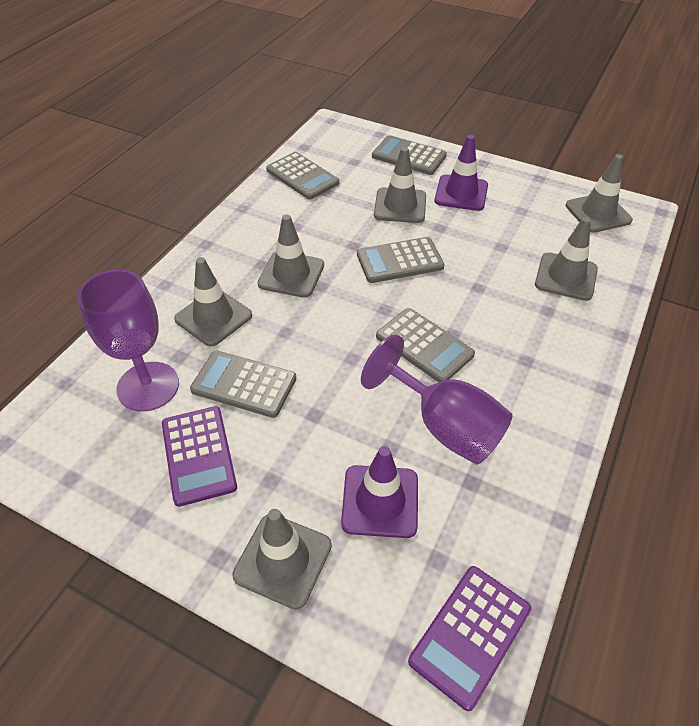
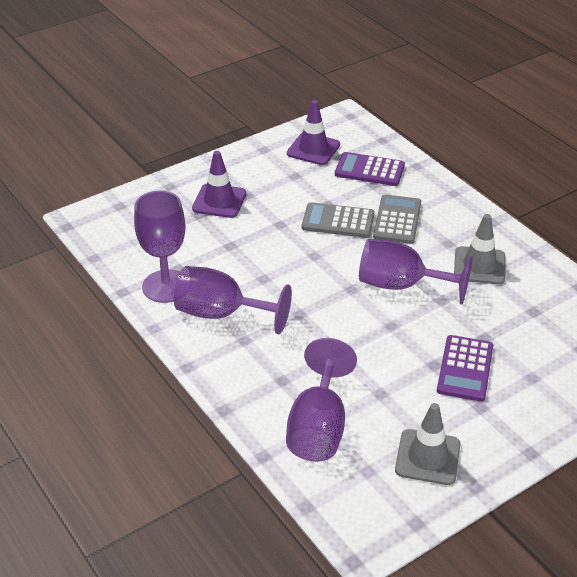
grey calculator: 5 -> 2
grey traffic cone: 6 -> 2
purple goblet: 2 -> 4

